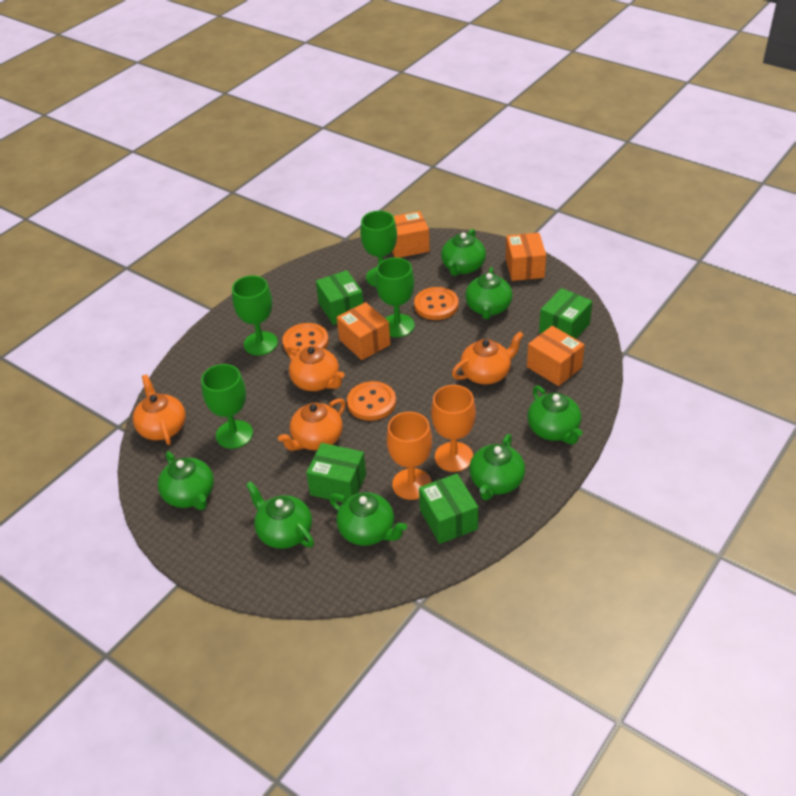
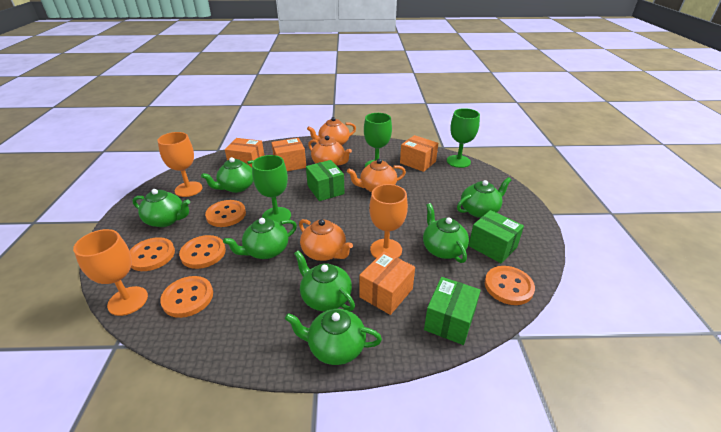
green box: 4 -> 3
green goblet: 4 -> 3
orange button: 3 -> 5
orange goblet: 2 -> 3

